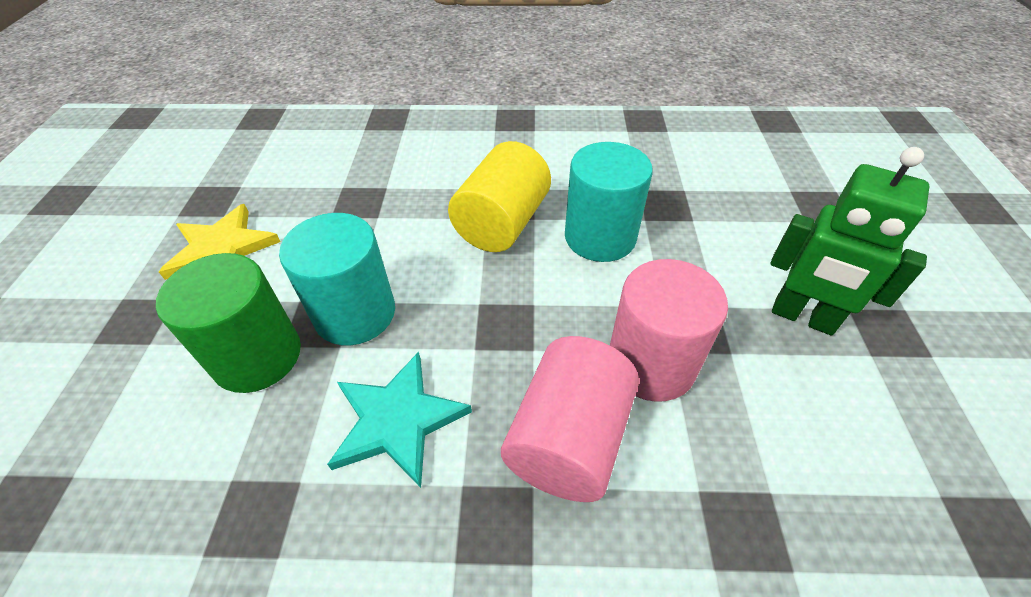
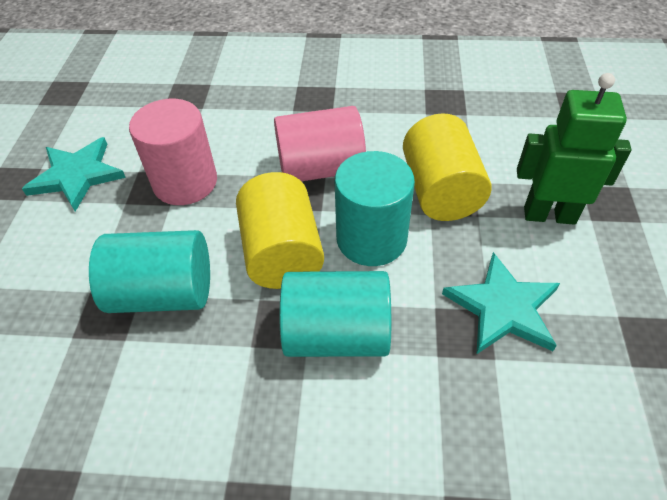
green cylinder: 1 -> 0
turquoise cylinder: 2 -> 3
turquoise star: 1 -> 2
yellow cylinder: 1 -> 2
yellow star: 1 -> 0

